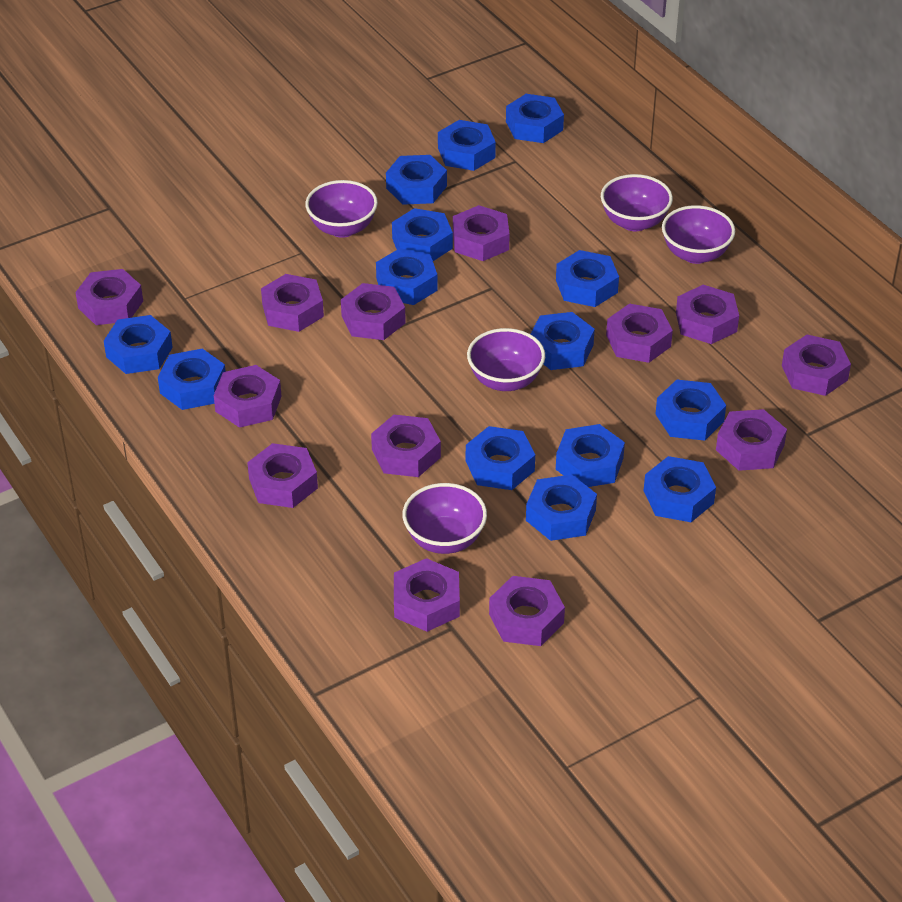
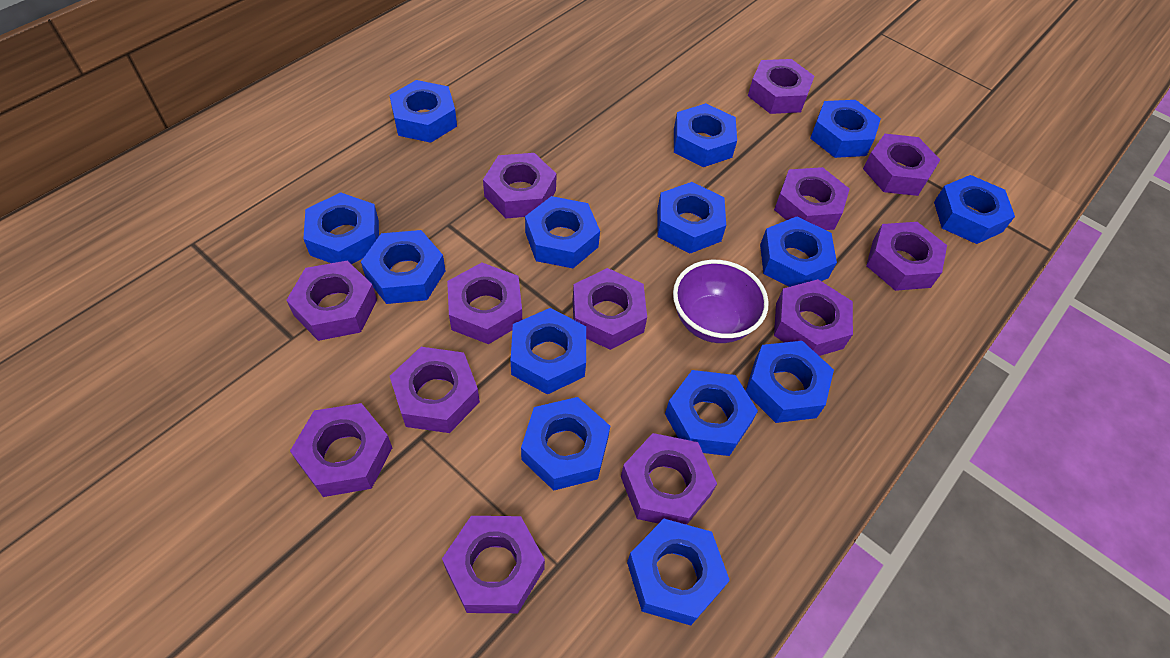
purple bowl: 5 -> 1

